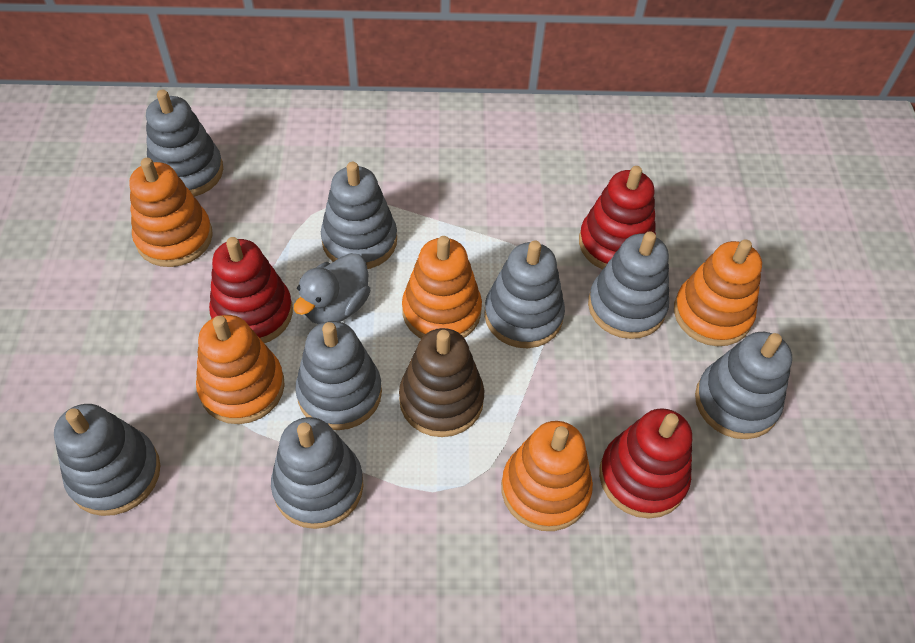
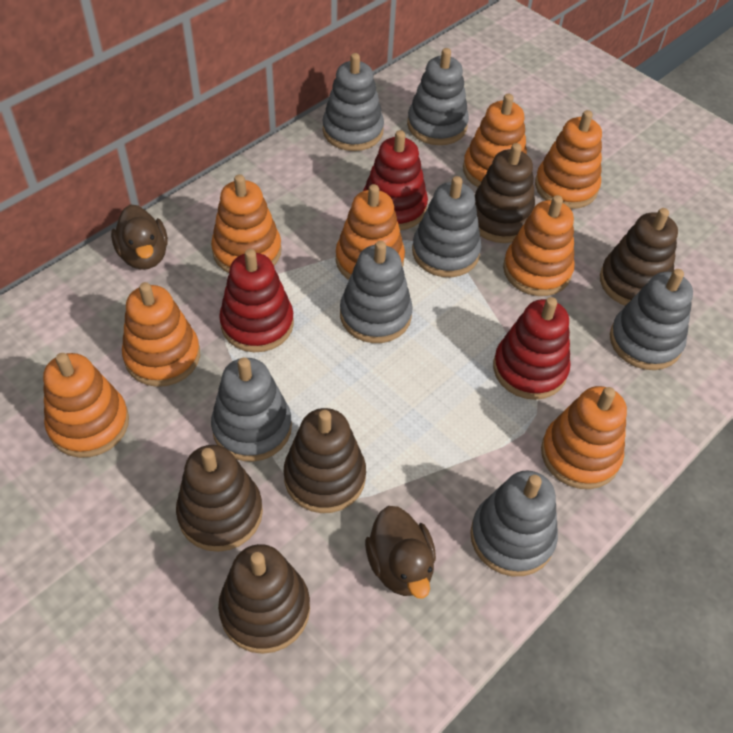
brown duck: 0 -> 2
brown stacking toy: 1 -> 5
grey duck: 1 -> 0
grey stacking toy: 8 -> 7
orange stacking toy: 5 -> 8

